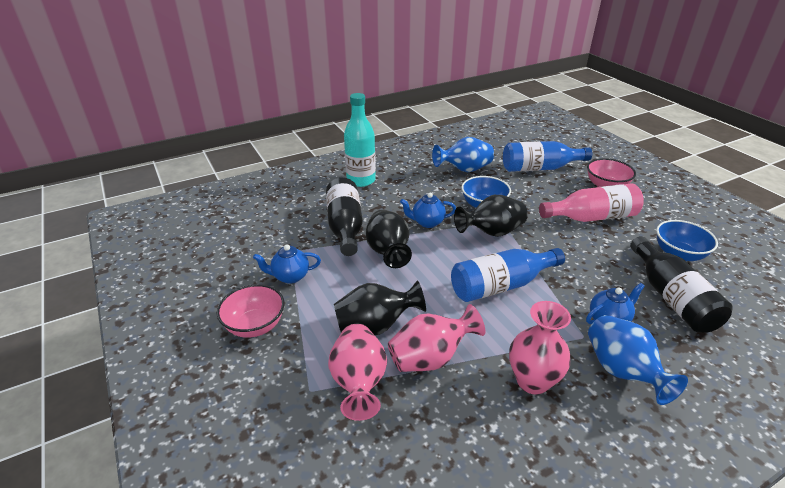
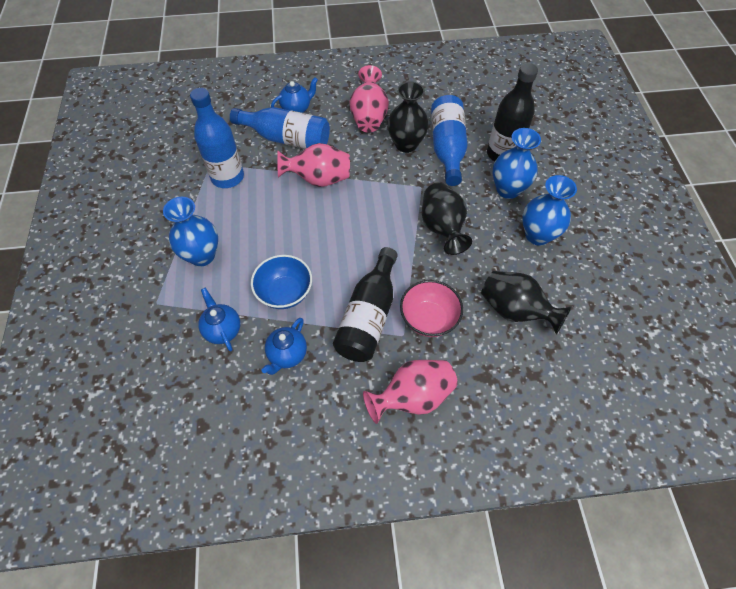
blue bottle: 2 -> 3
blue bowl: 2 -> 1
blue vase: 2 -> 3
pink bottle: 1 -> 0
pink bowl: 2 -> 1
turquoise bottle: 1 -> 0

